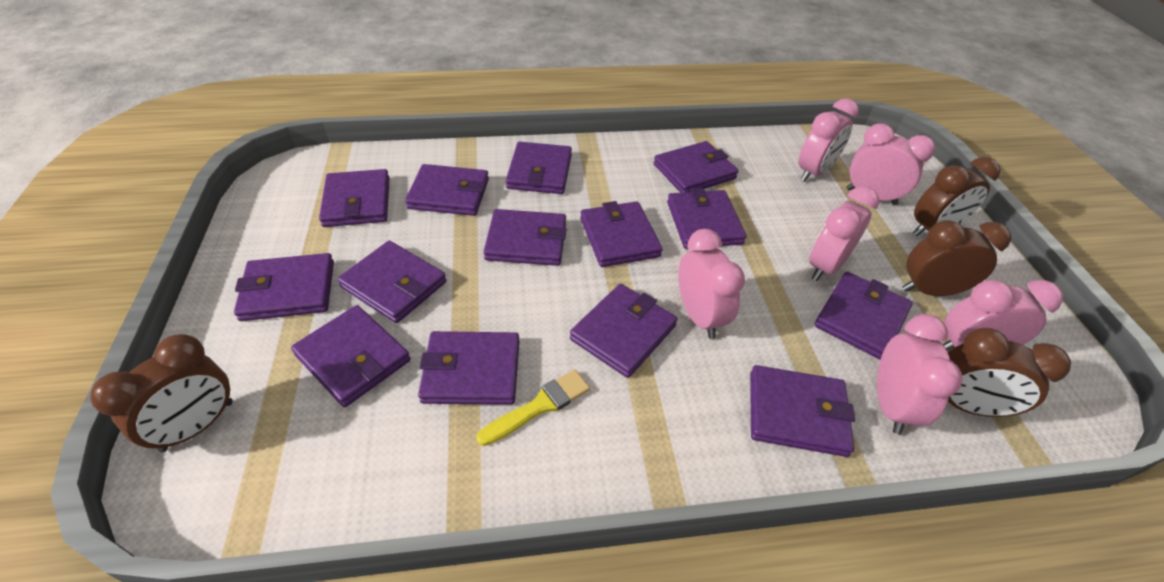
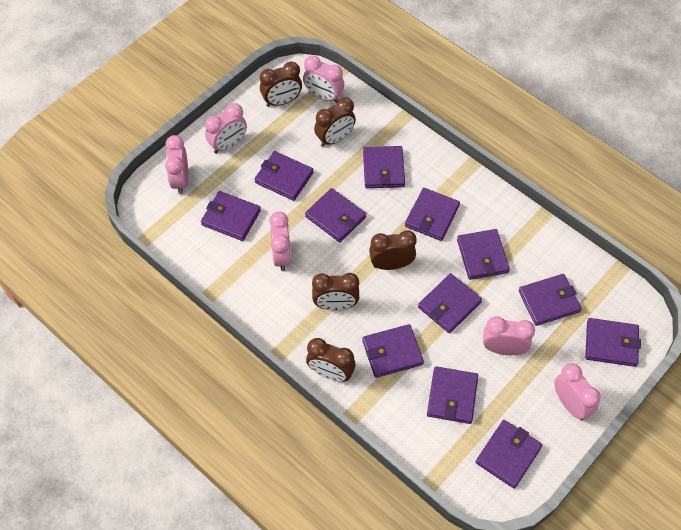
brown clock: 4 -> 5
purple wallet: 14 -> 12
yellow brush: 1 -> 0

